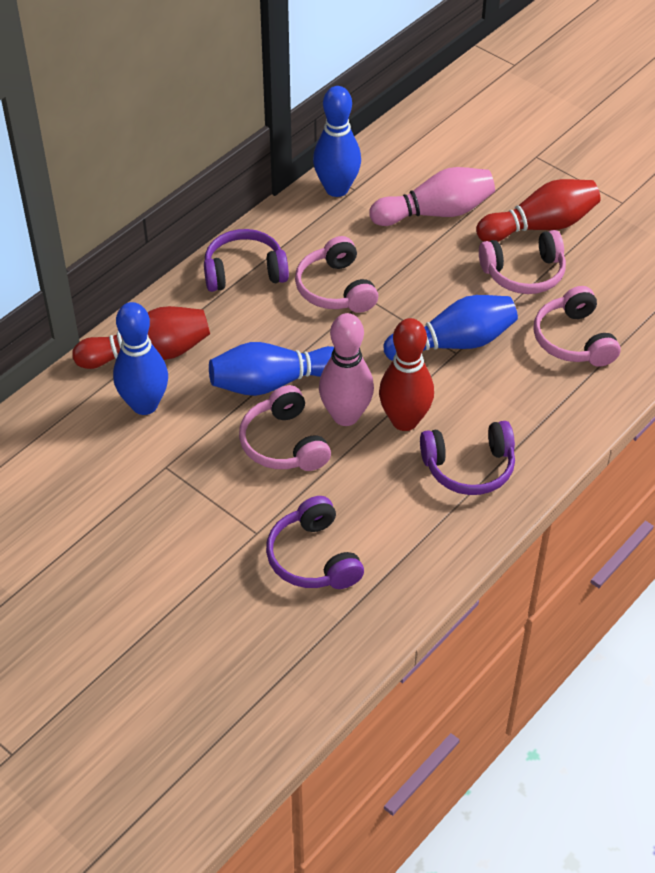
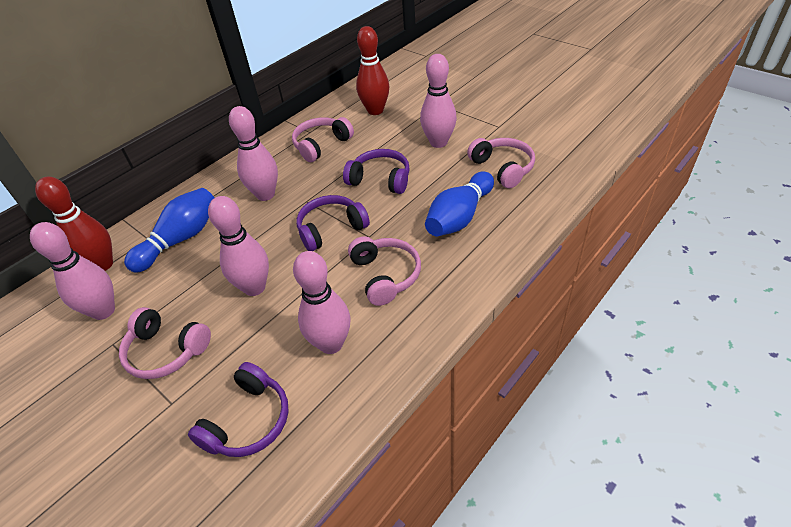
blue bowling pin: 4 -> 2
pink bowling pin: 2 -> 5
red bowling pin: 3 -> 2

